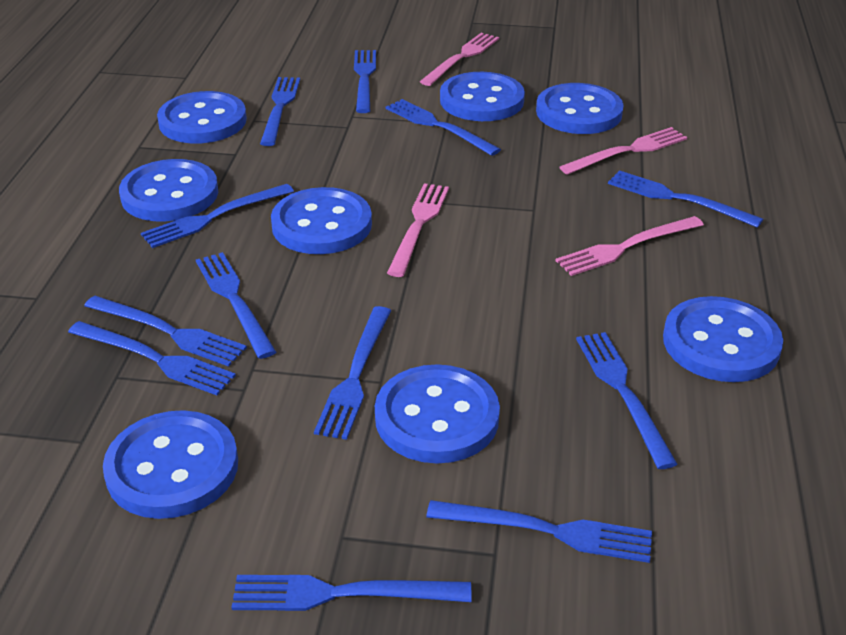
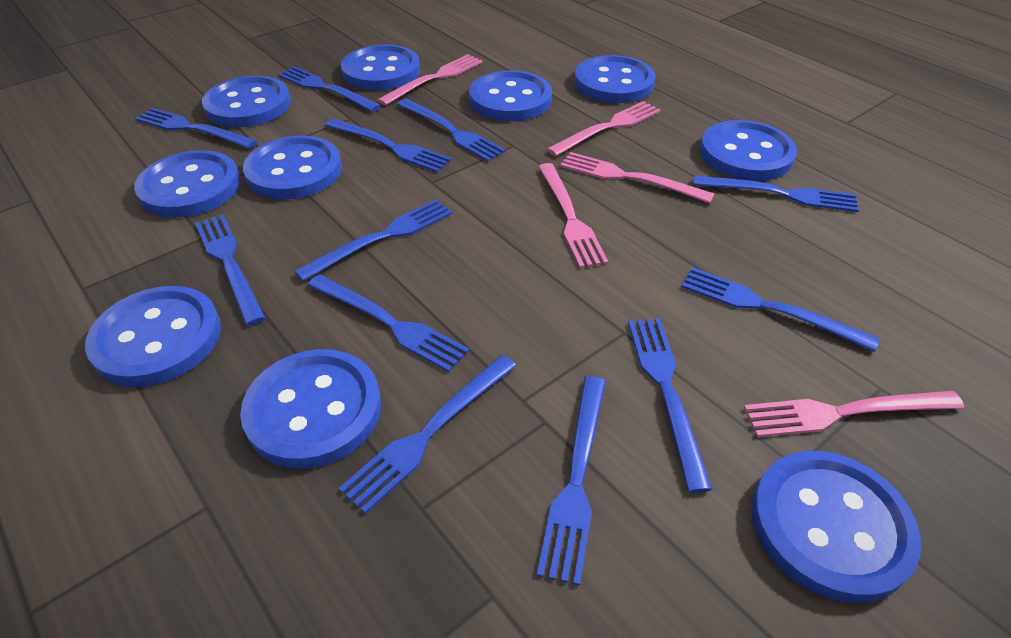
blue button: 8 -> 10
pink fork: 4 -> 5

